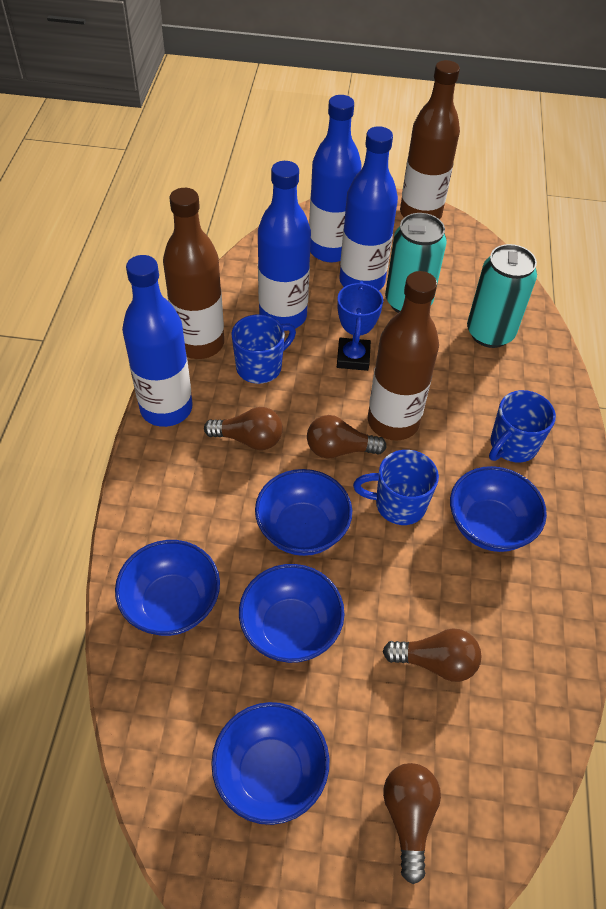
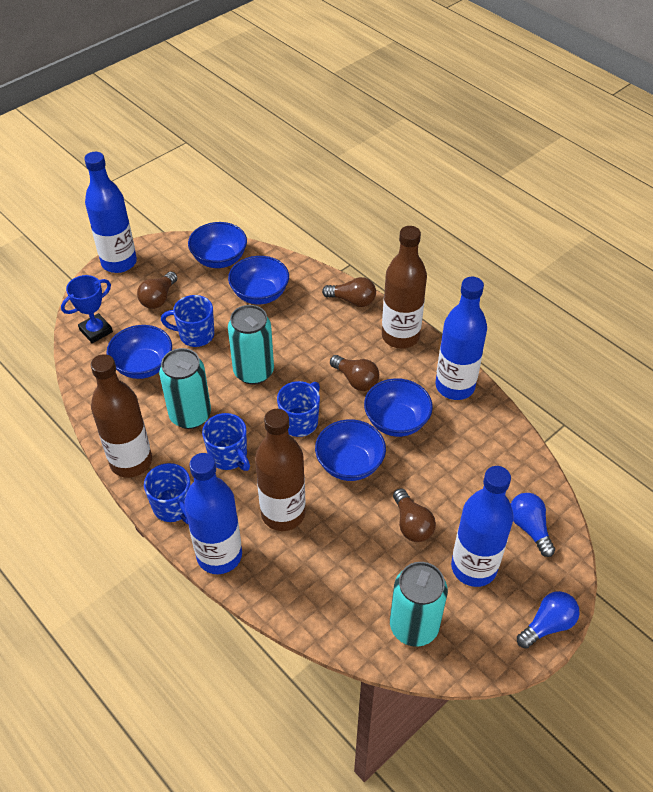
blue light bulb: 0 -> 2
blue mug: 3 -> 4
turquoise can: 2 -> 3

